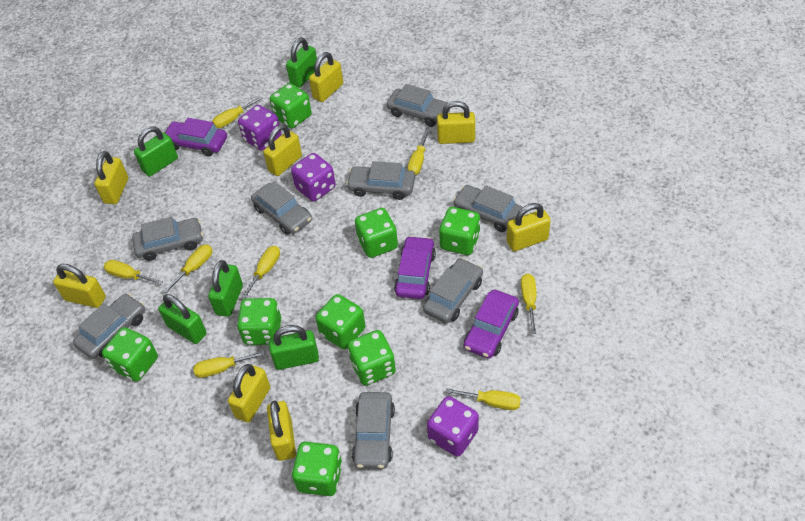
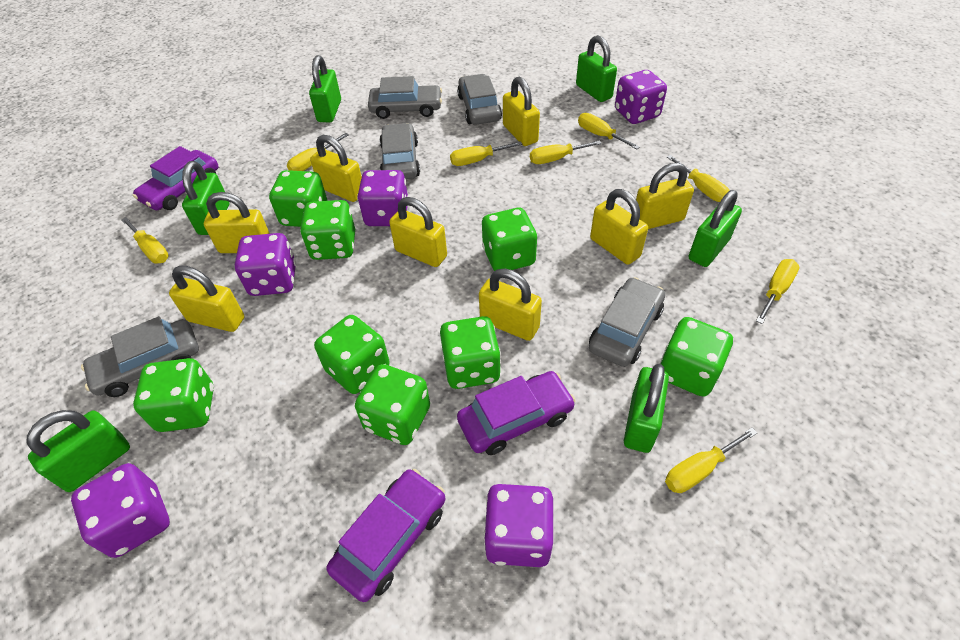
green padlock: 5 -> 6
grey car: 8 -> 5
purple dice: 3 -> 5

